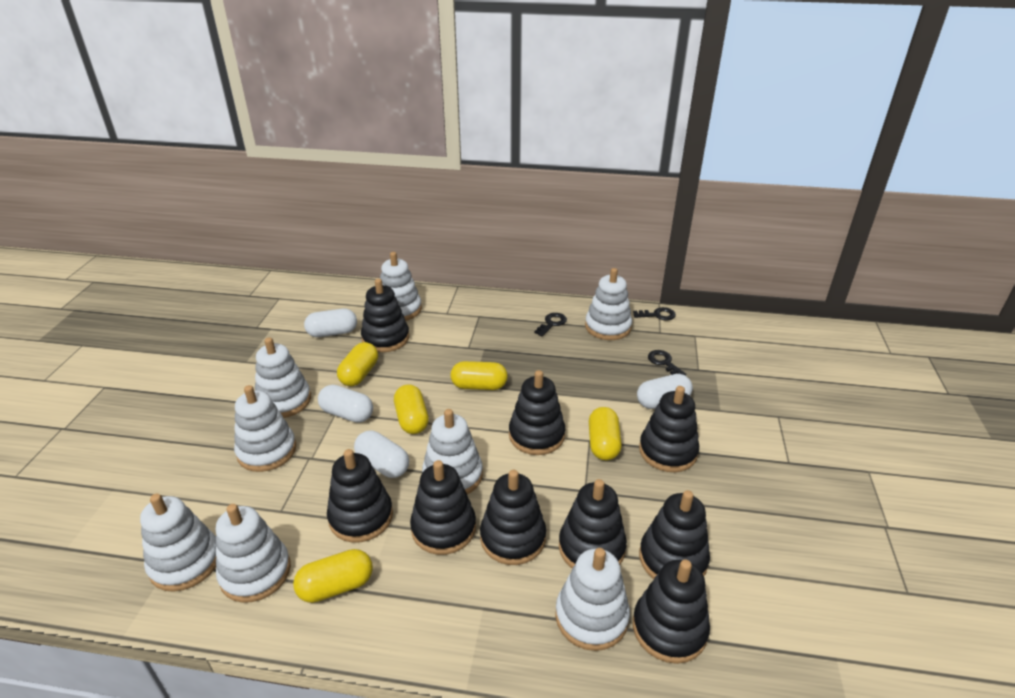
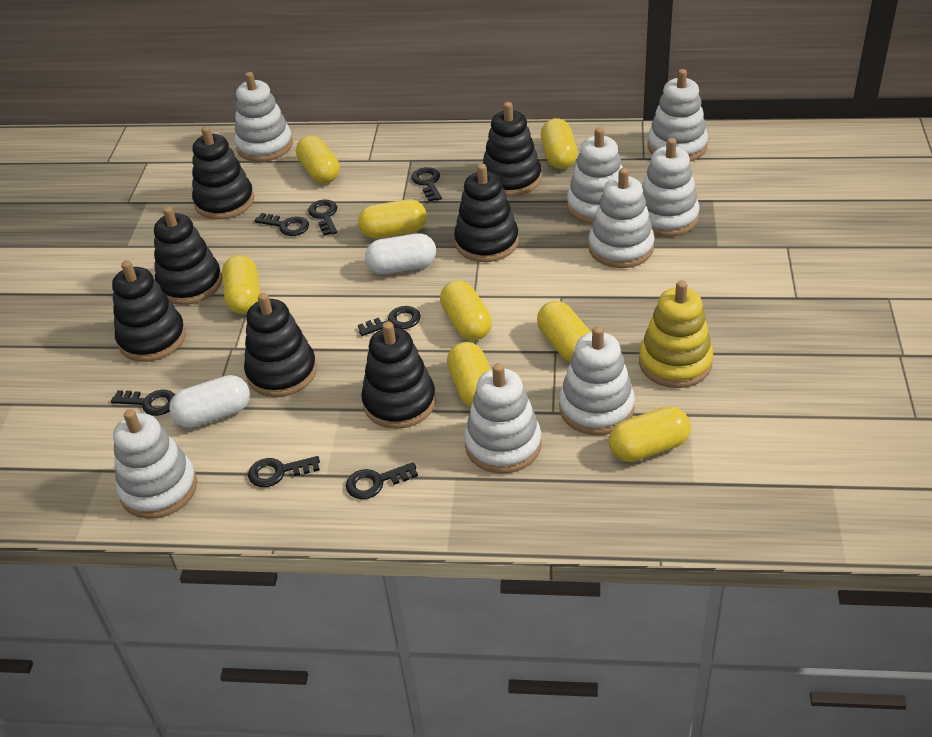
black key: 3 -> 7
black stacking toy: 9 -> 7
white capsule: 4 -> 2
yellow capsule: 5 -> 8
yellow stacking toy: 0 -> 1

